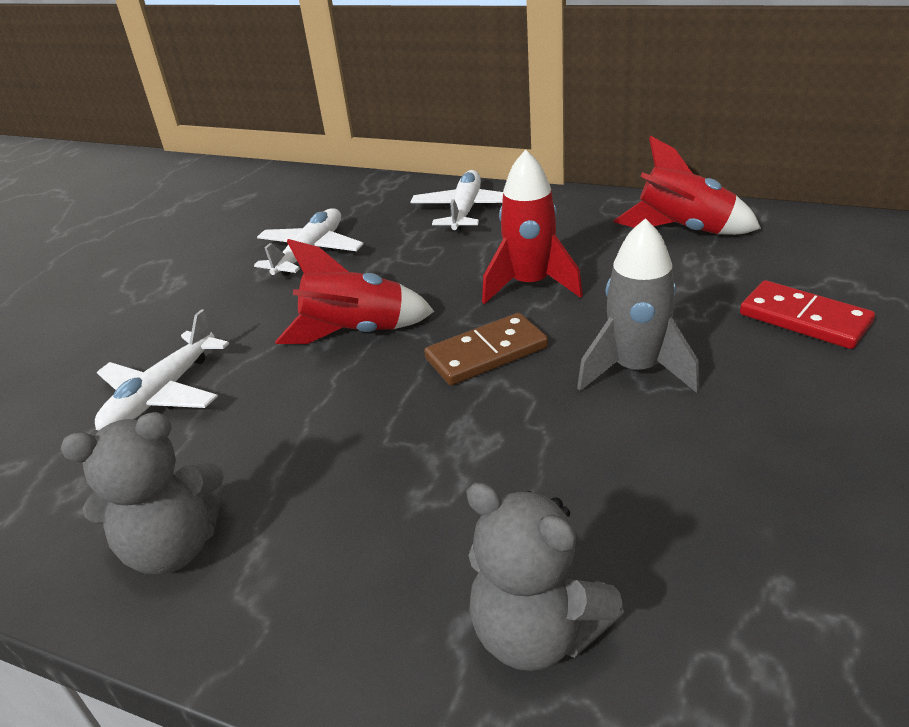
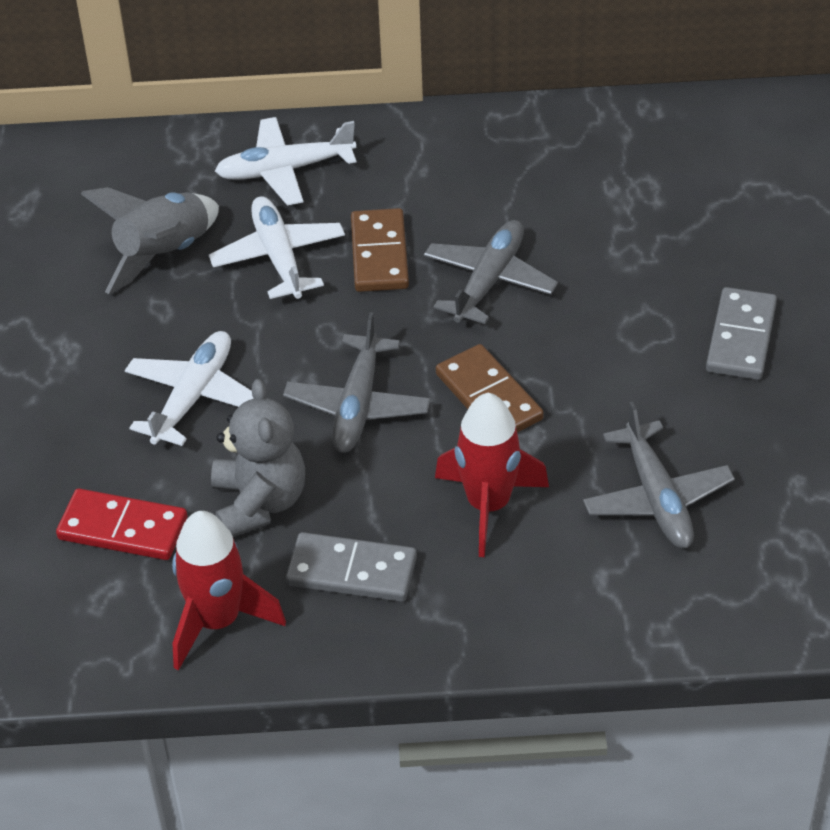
brown domino: 1 -> 2
grey domino: 0 -> 2
grey plane: 0 -> 3
grey teddy bear: 2 -> 1
red rocket: 3 -> 2

